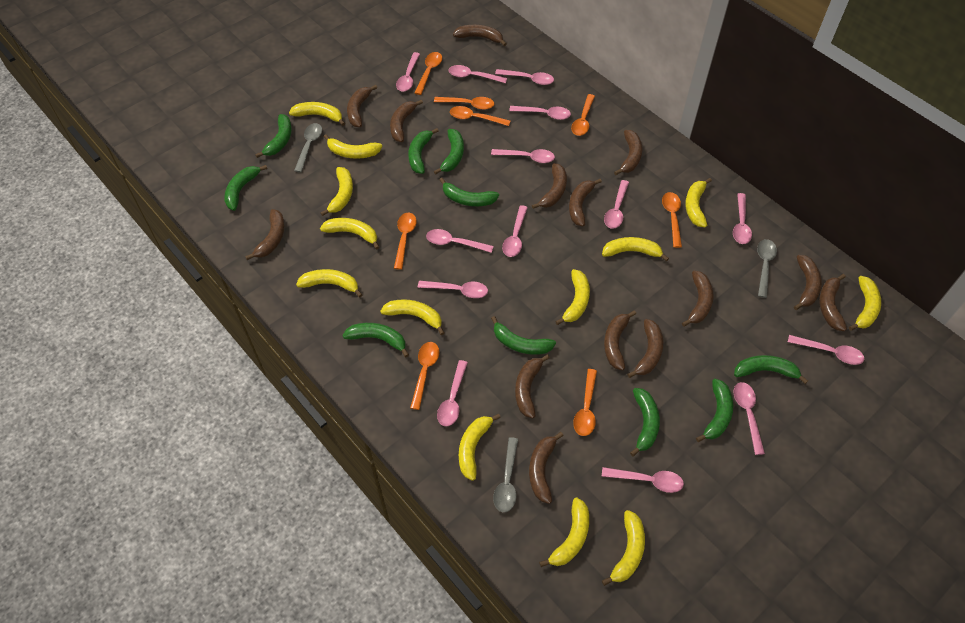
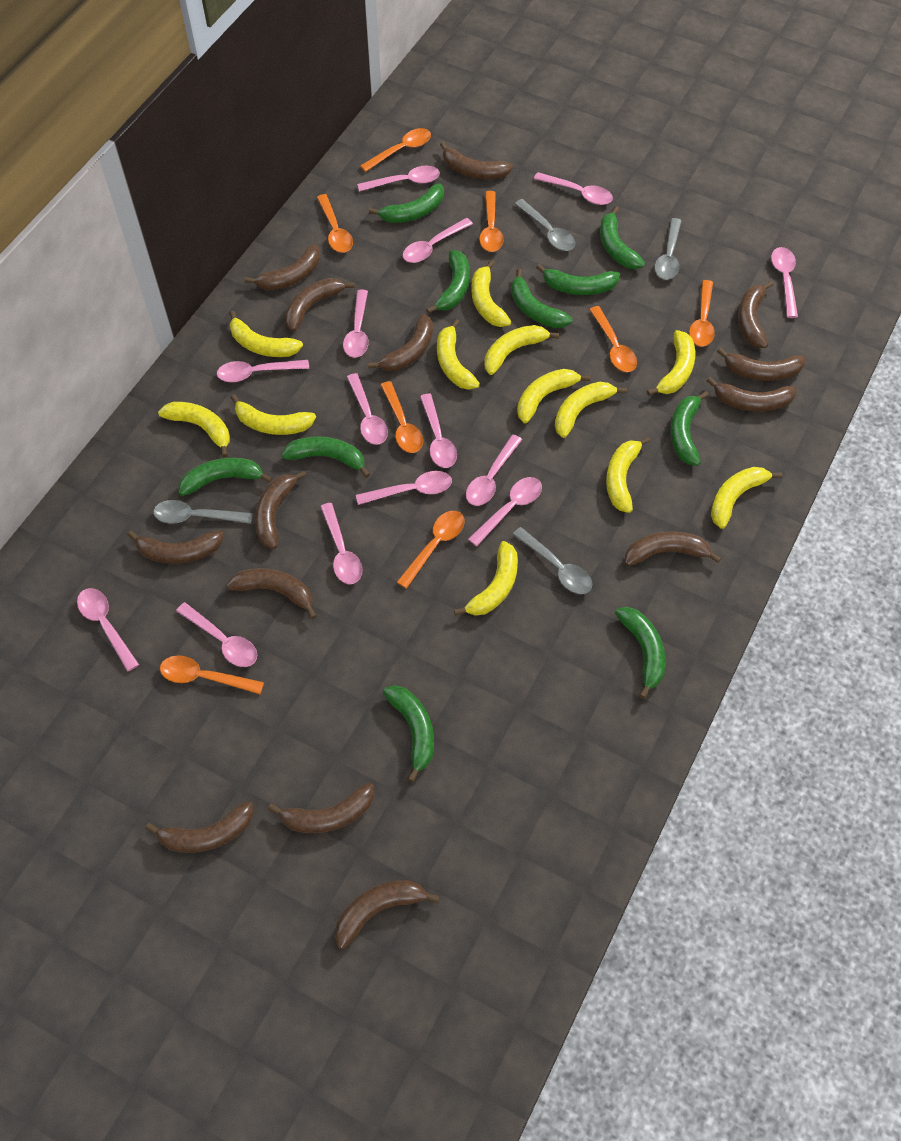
grey spoon: 3 -> 4
yellow banana: 13 -> 12

